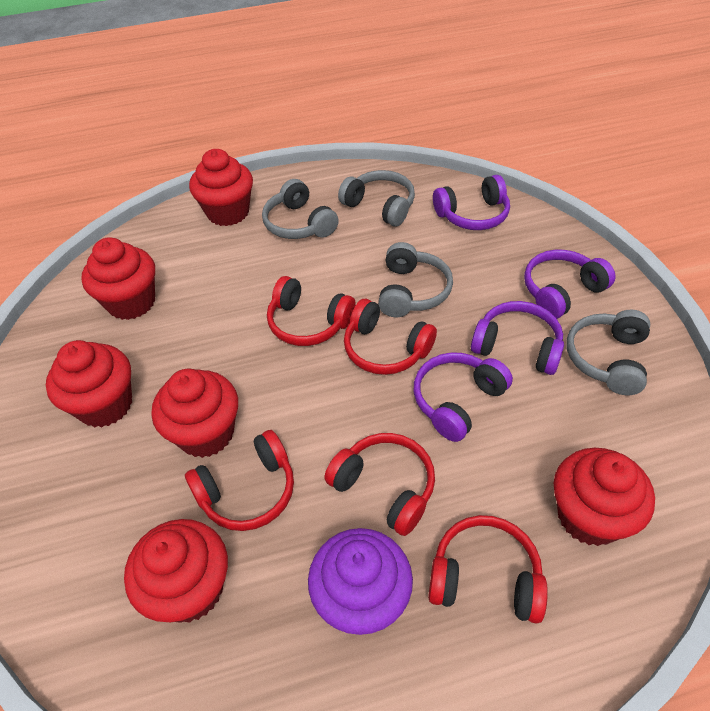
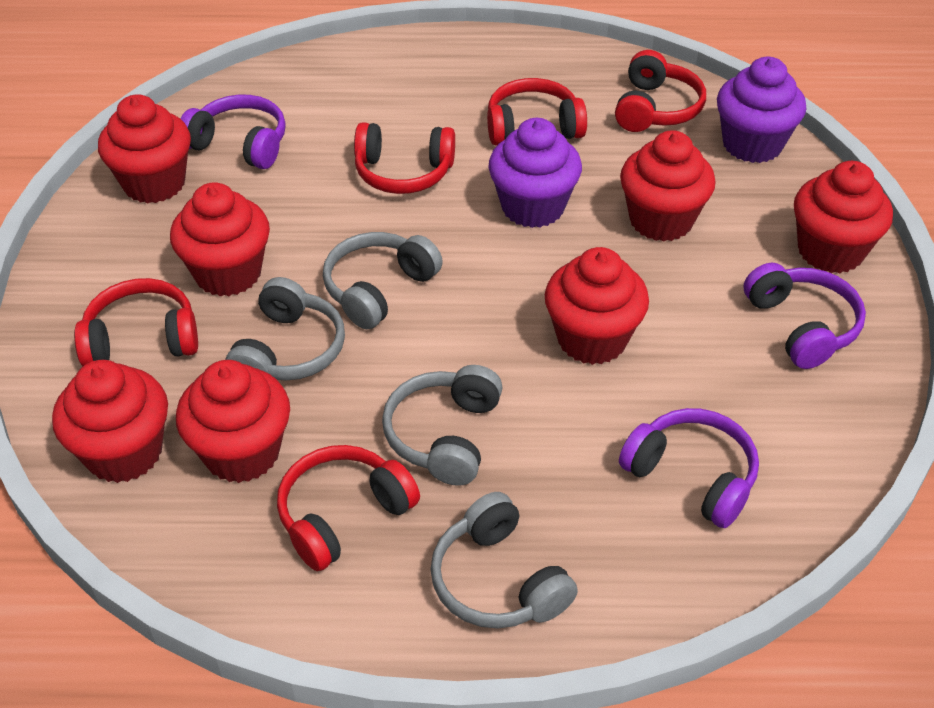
purple cupcake: 1 -> 2
purple headphones: 4 -> 3
red cupcake: 6 -> 7

